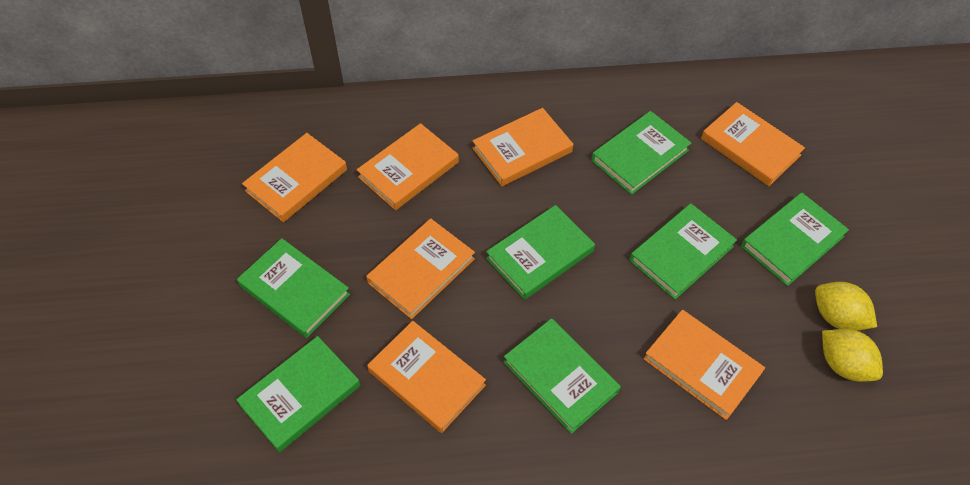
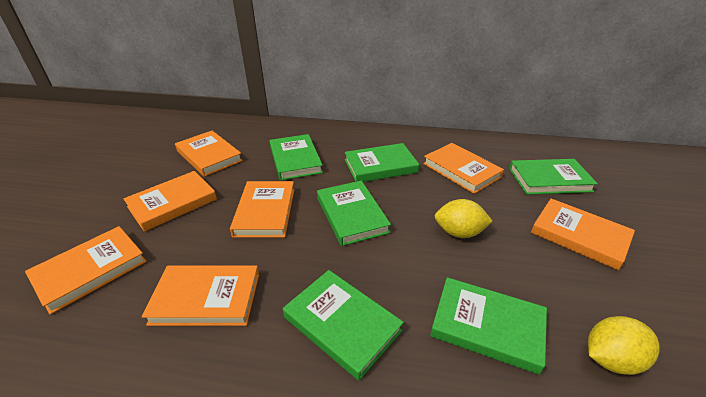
green book: 7 -> 6

